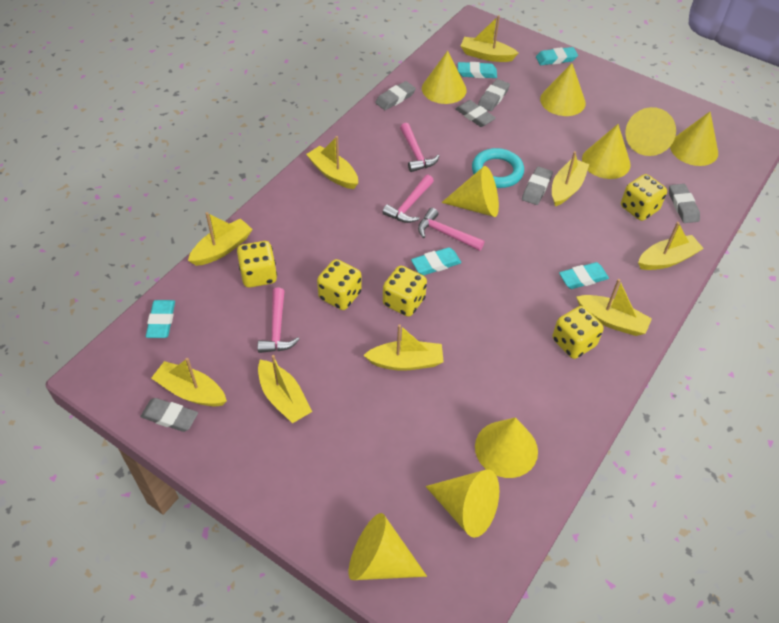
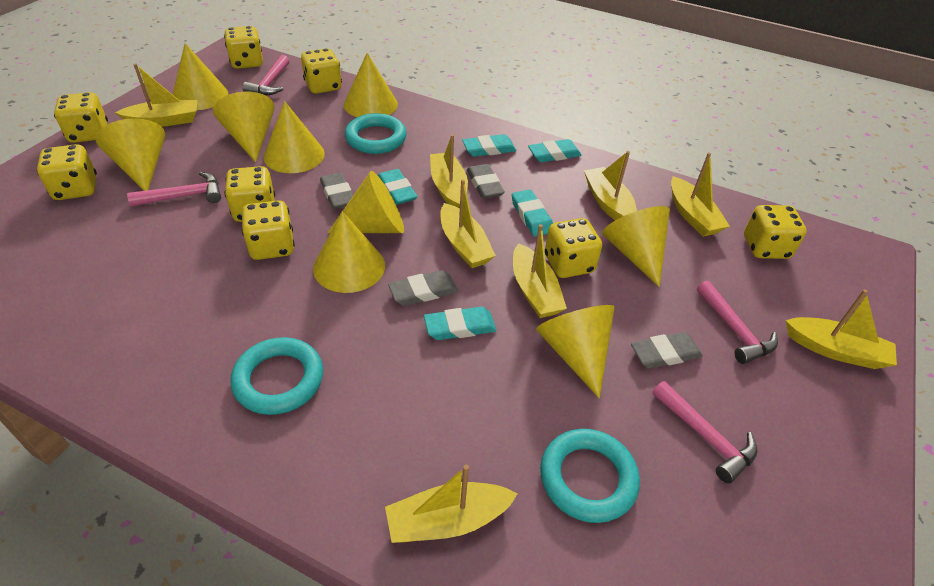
grey eraser: 6 -> 4
turquoise ring: 1 -> 3
yellow boat: 9 -> 8
yellow dice: 5 -> 8

